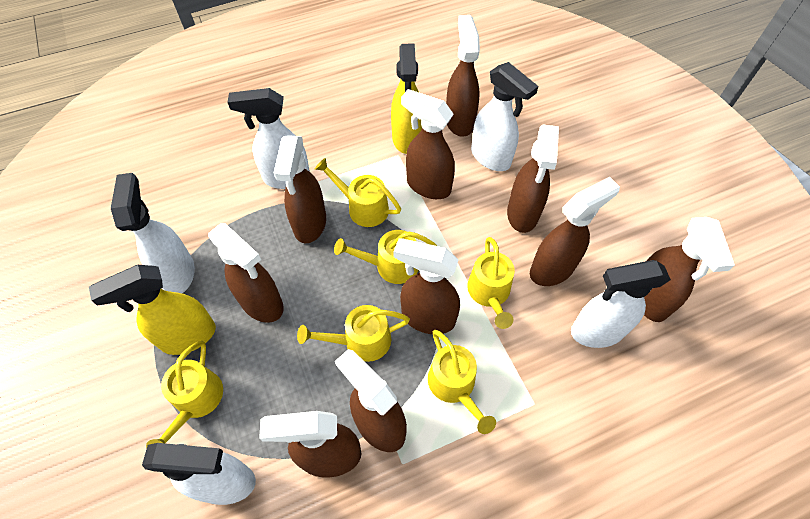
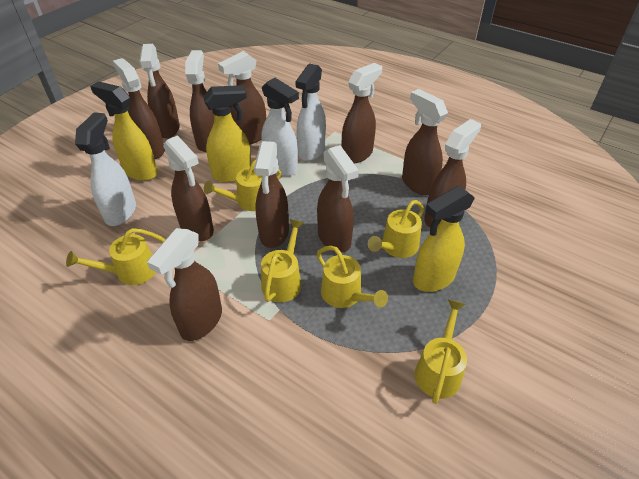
brown spray bottle: 10 -> 11
white spray bottle: 5 -> 3
yellow spray bottle: 2 -> 3

